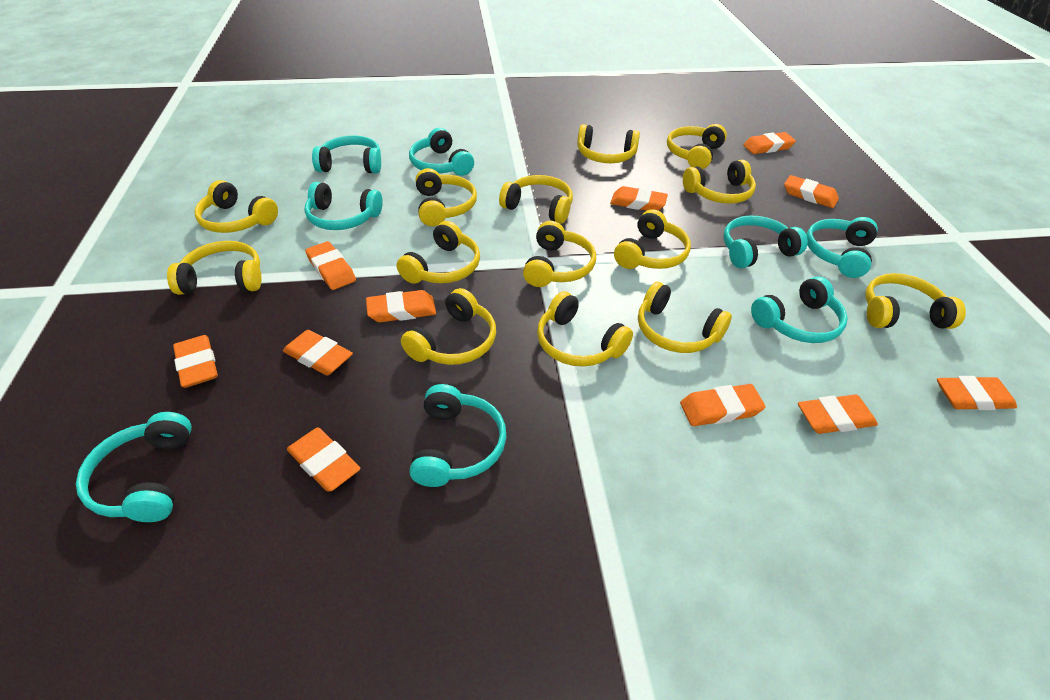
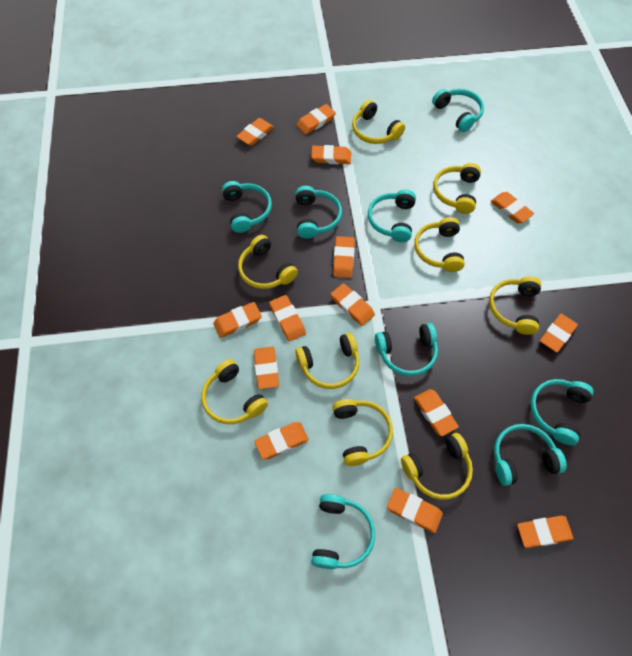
orange eraser: 11 -> 14
yellow headphones: 14 -> 9

